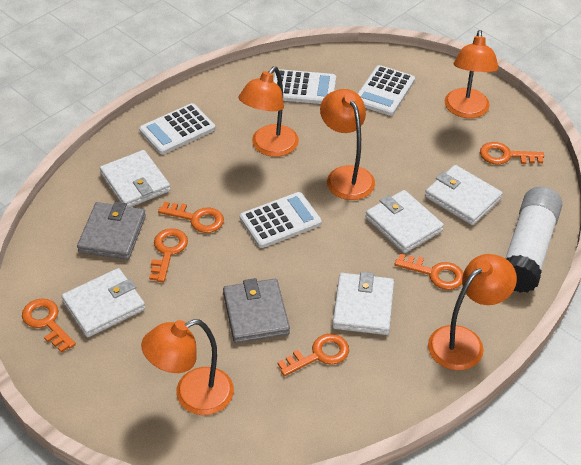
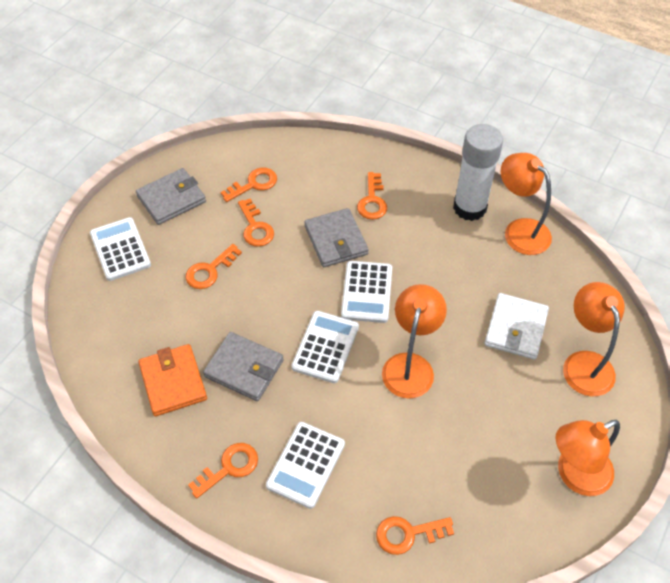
grey wallet: 2 -> 3
orange lamp: 5 -> 4
orange wallet: 0 -> 1
white wallet: 5 -> 1

